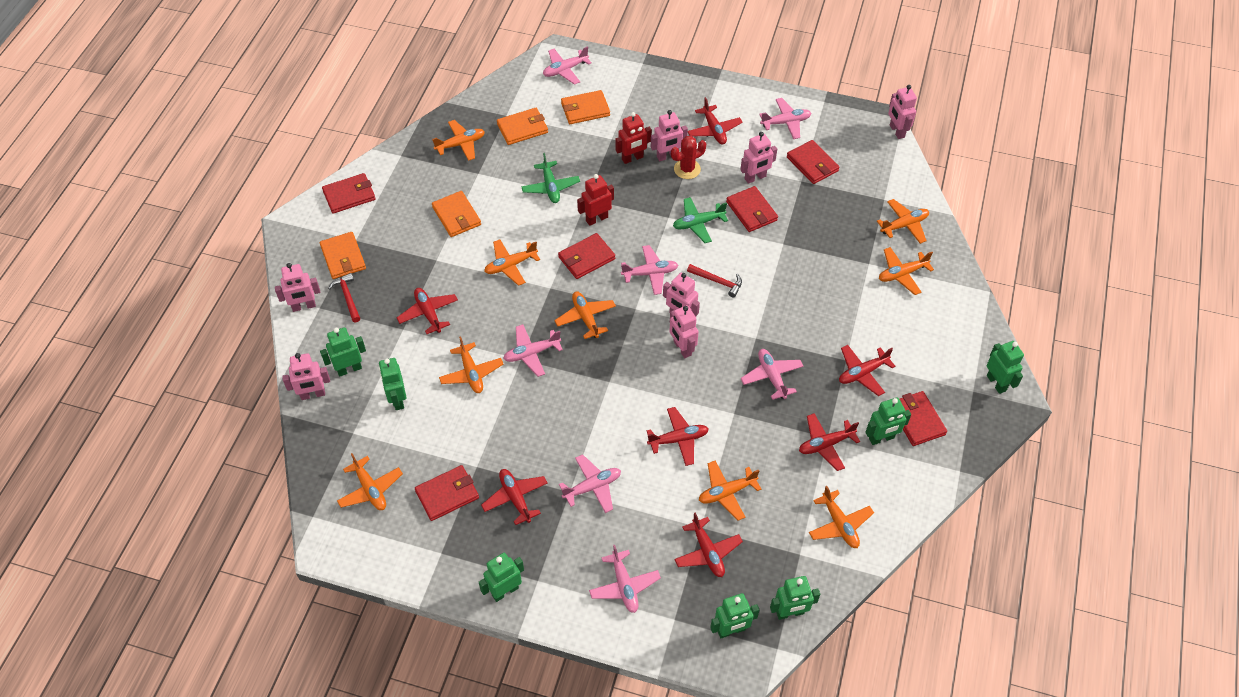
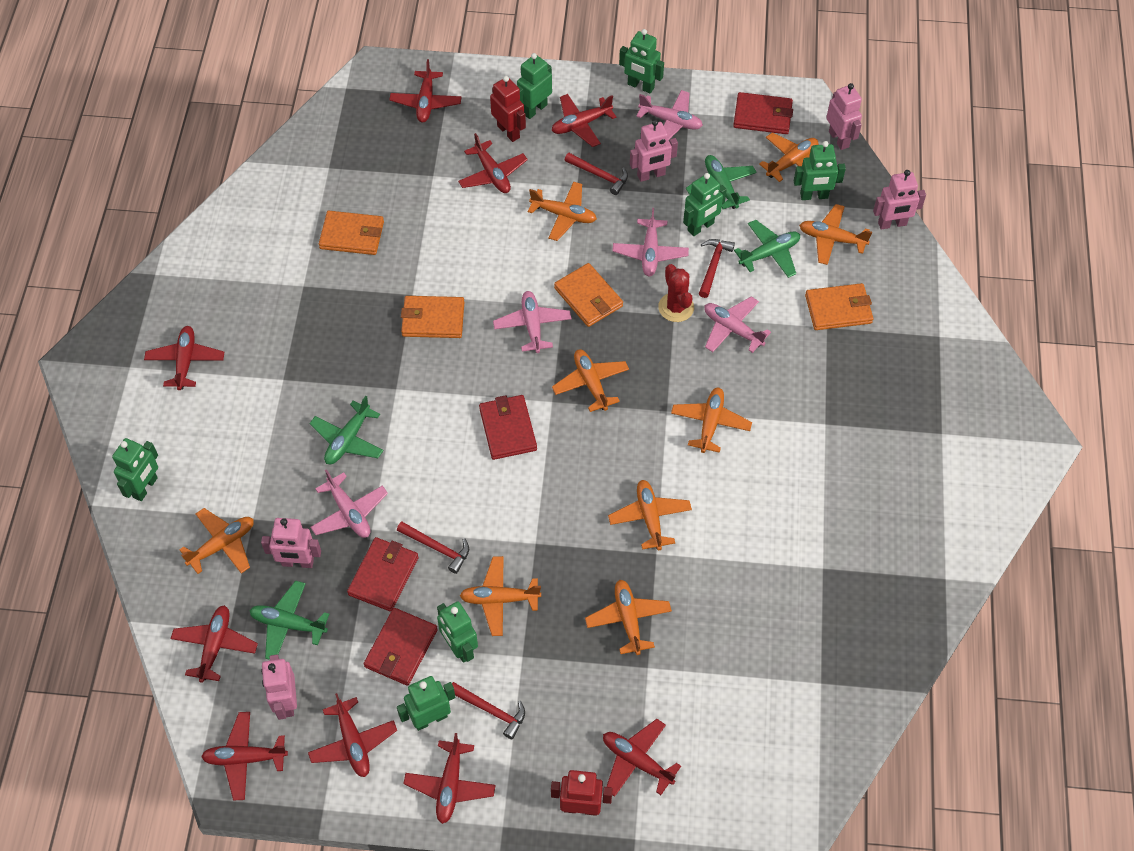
green plane: 2 -> 4
pink plane: 7 -> 5
pink robot: 7 -> 5
red hammer: 2 -> 4
red plane: 7 -> 9
red wallet: 6 -> 4

